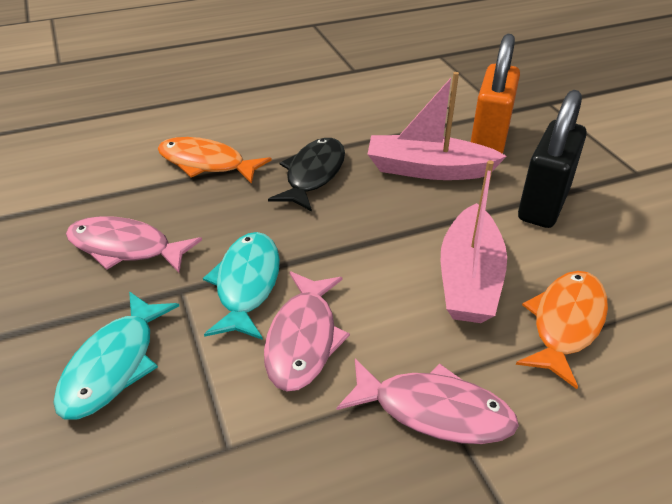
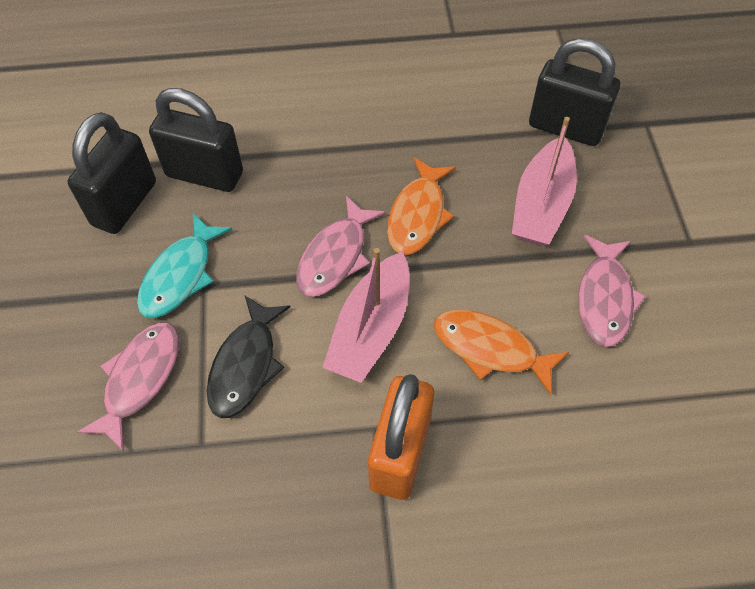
black padlock: 1 -> 3
turquoise fish: 2 -> 1

